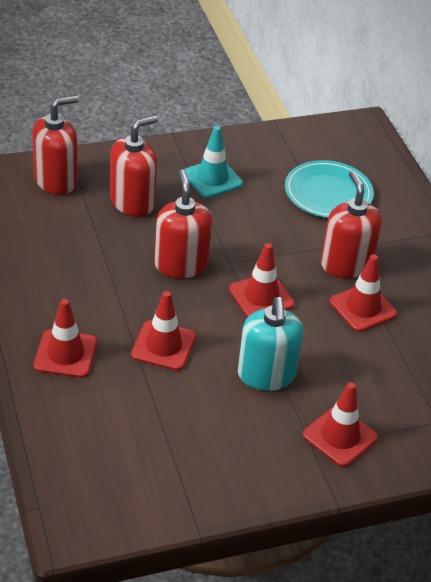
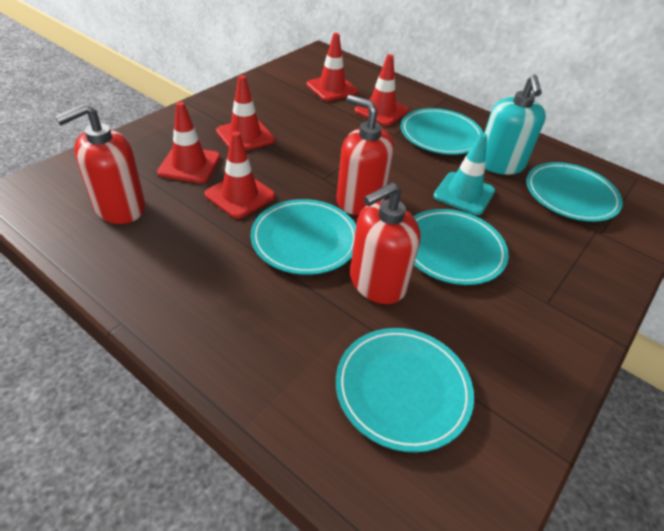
red soap dispenser: 4 -> 3
turquoise plate: 1 -> 5

